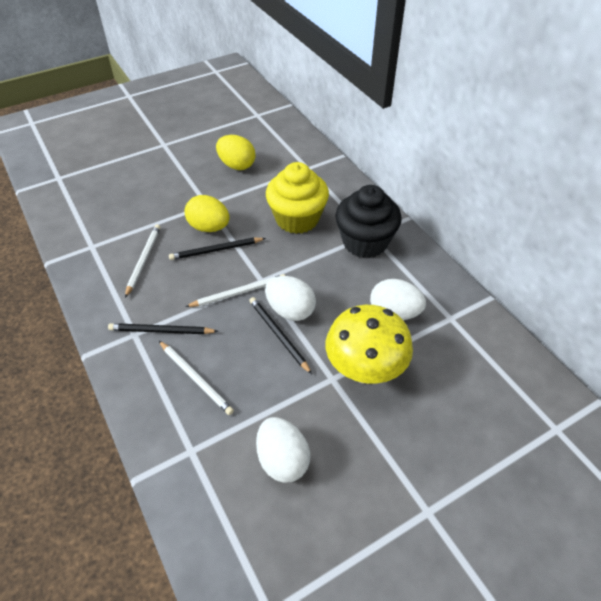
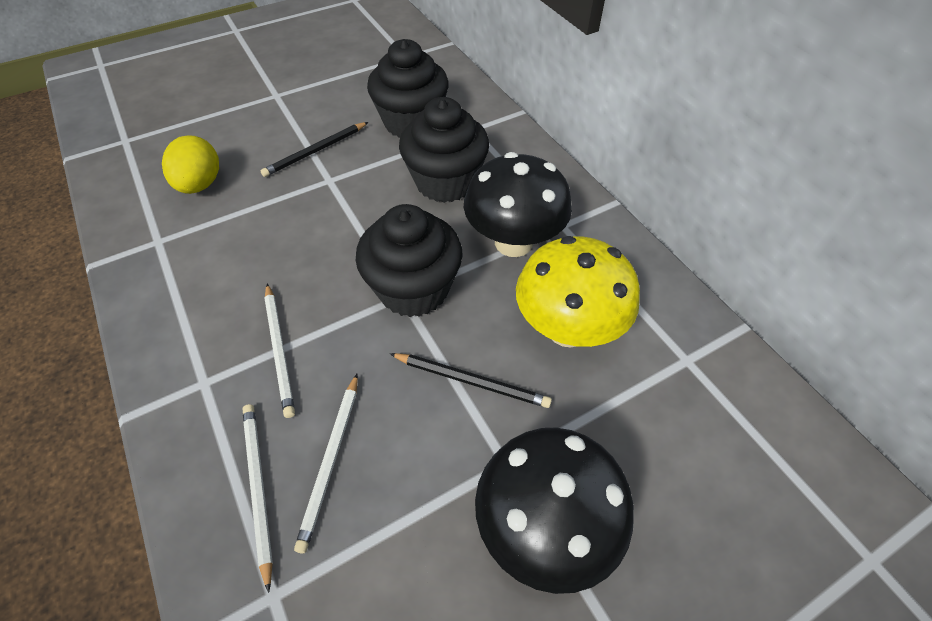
black cupcake: 1 -> 3
black mushroom: 0 -> 2
black pencil: 3 -> 2
white egg: 3 -> 0
yellow cupcake: 1 -> 0
yellow egg: 2 -> 1

